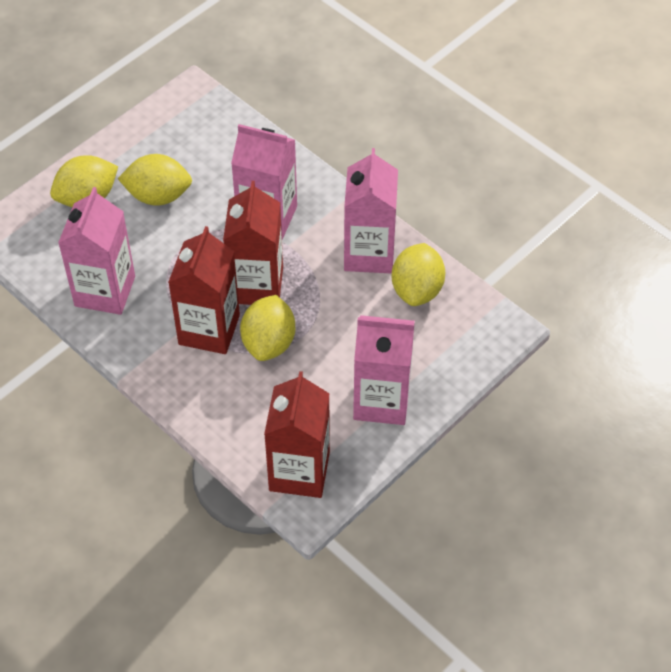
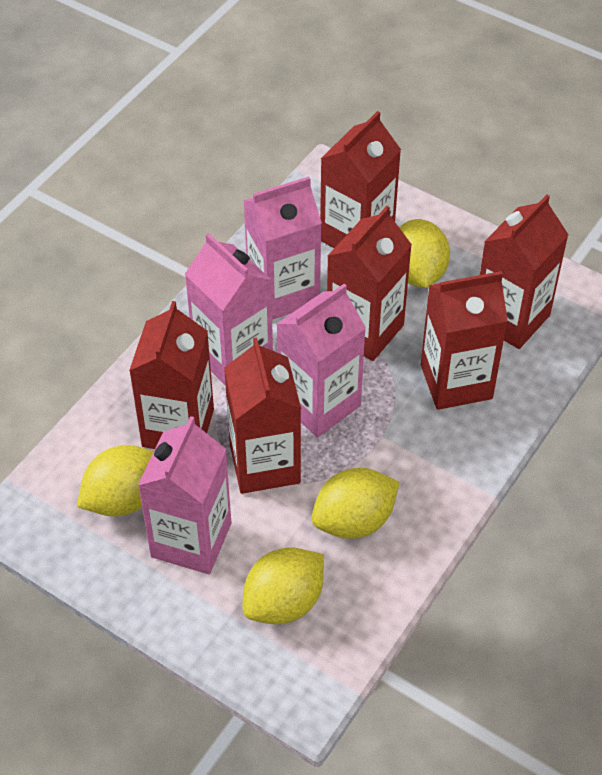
red carton: 3 -> 6

